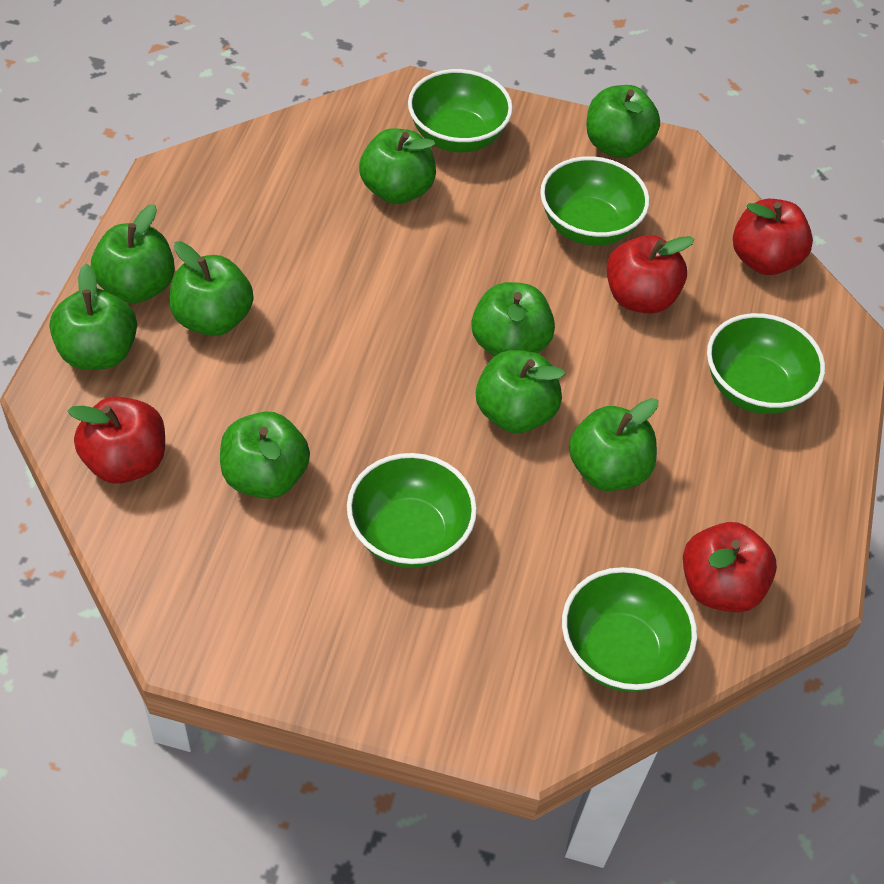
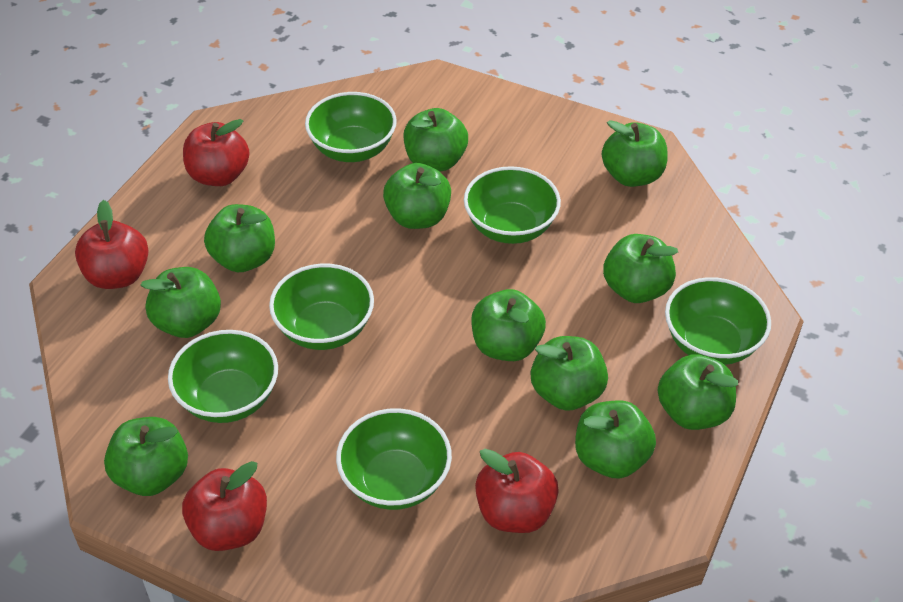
green apple: 9 -> 11
green bowl: 5 -> 6

